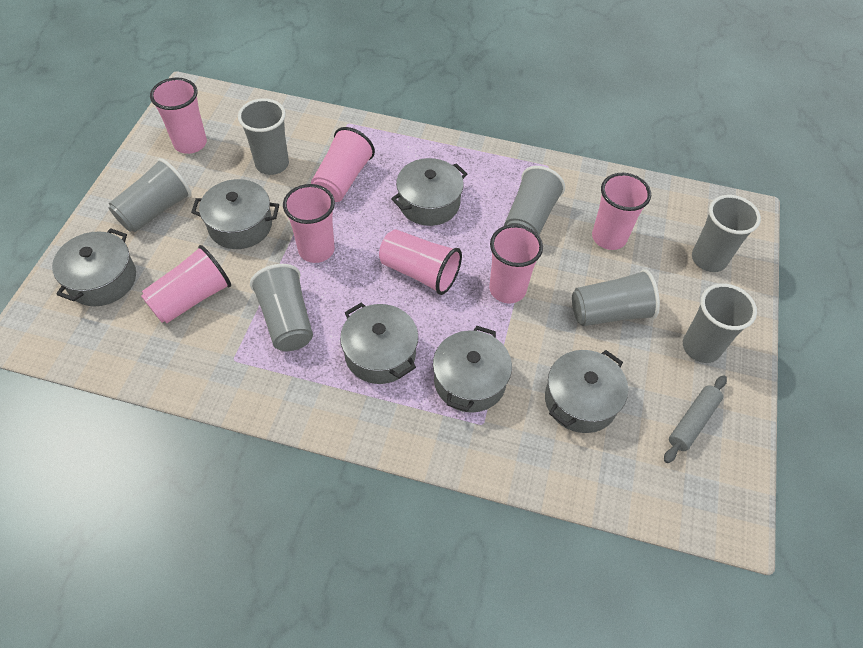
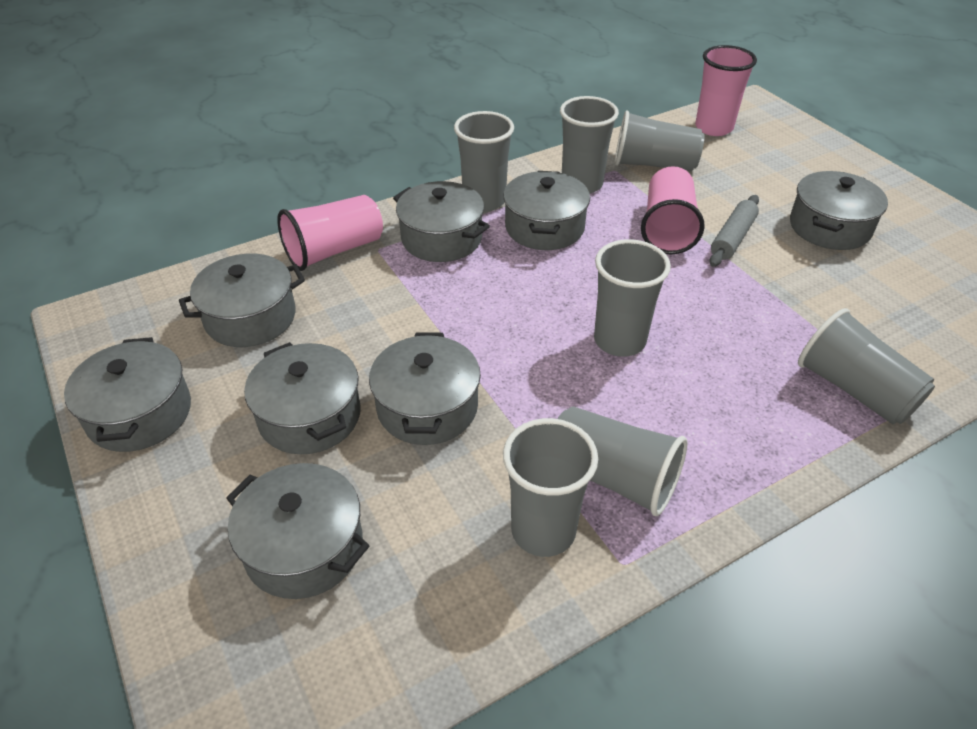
grey pot: 6 -> 8
pink cup: 7 -> 3

